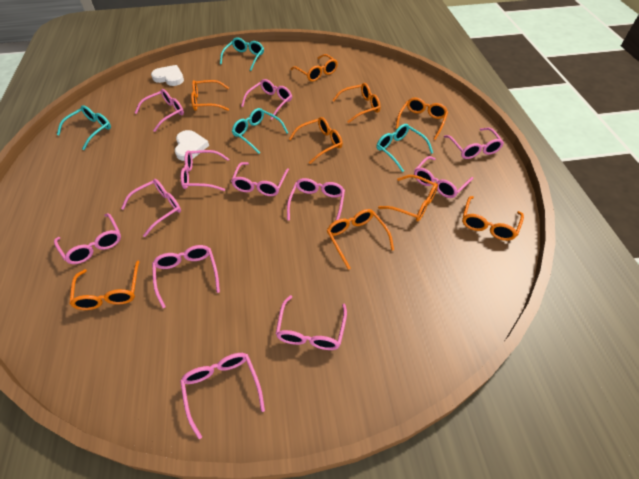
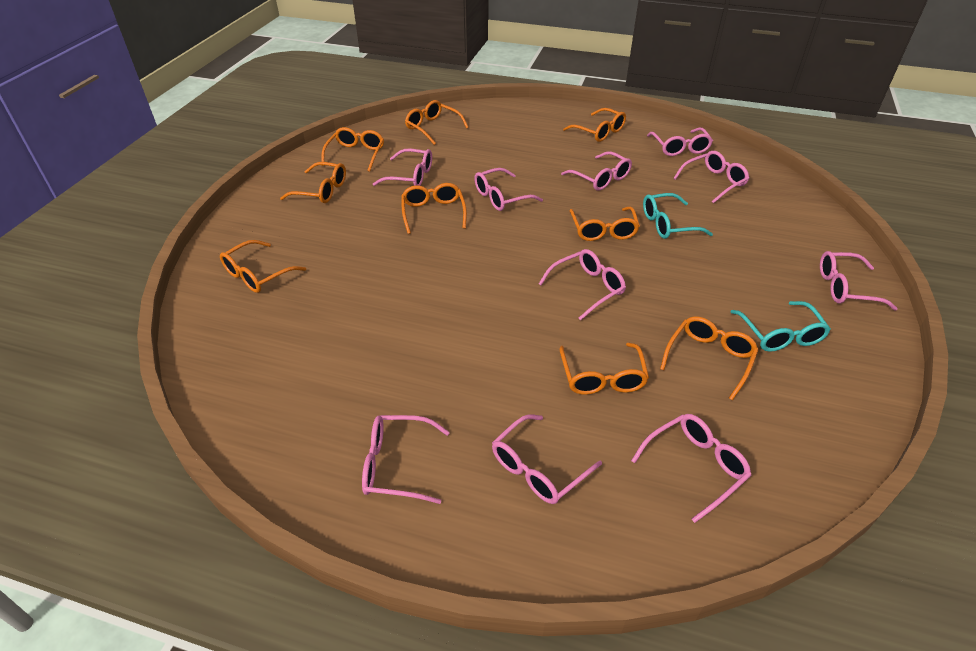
pink glasses: 12 -> 10
turquoise glasses: 4 -> 2
white heart: 2 -> 0

